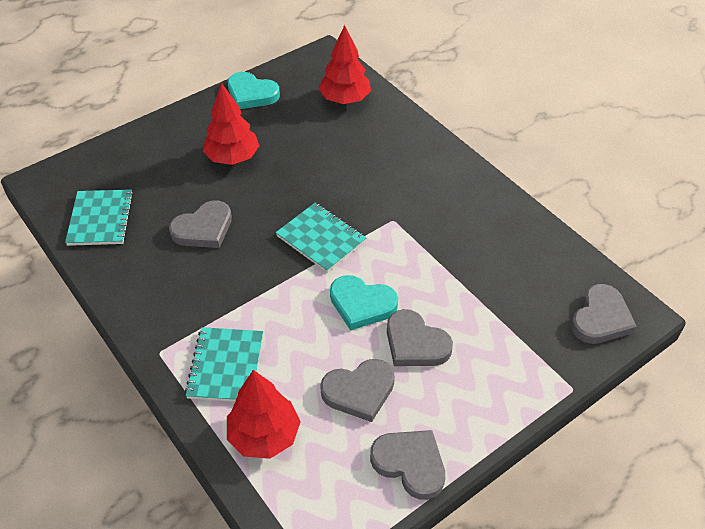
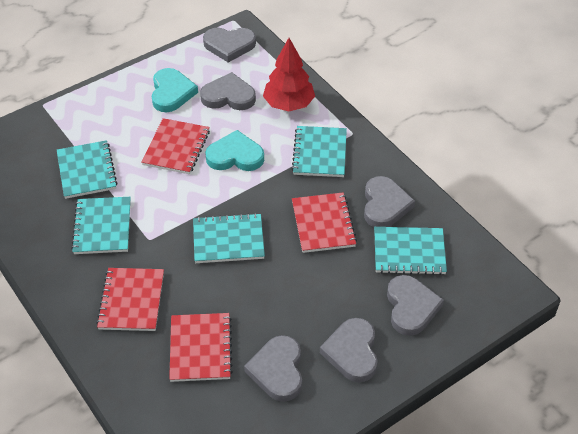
grey heart: 5 -> 6
red notebook: 0 -> 4
red tree: 3 -> 1
turquoise notebook: 3 -> 5

